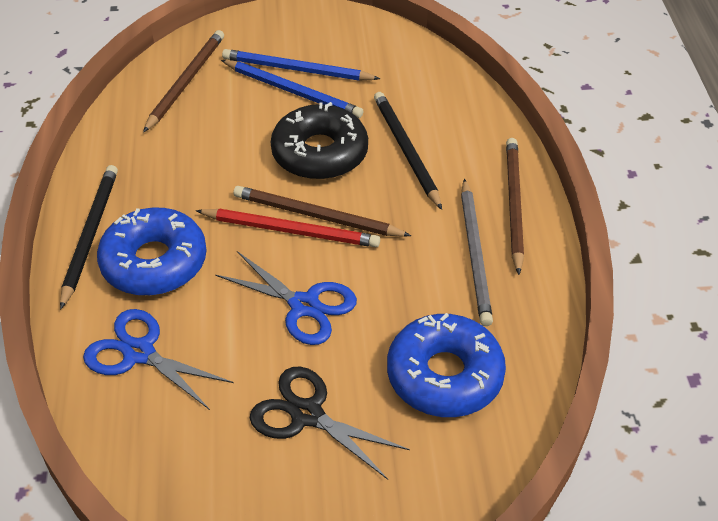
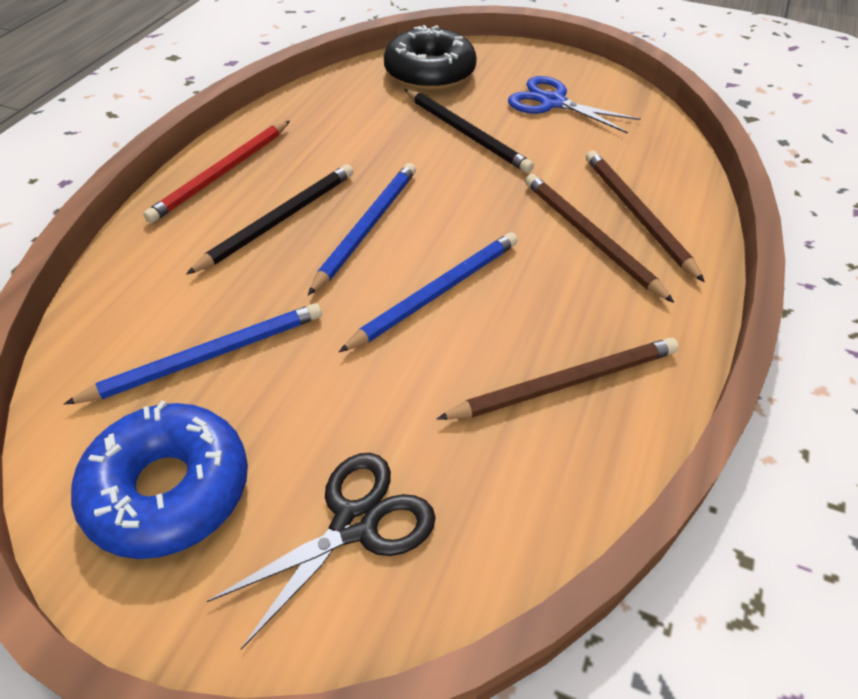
blue donut: 2 -> 1
blue pencil: 2 -> 3
blue scissors: 2 -> 1
grey pencil: 1 -> 0

